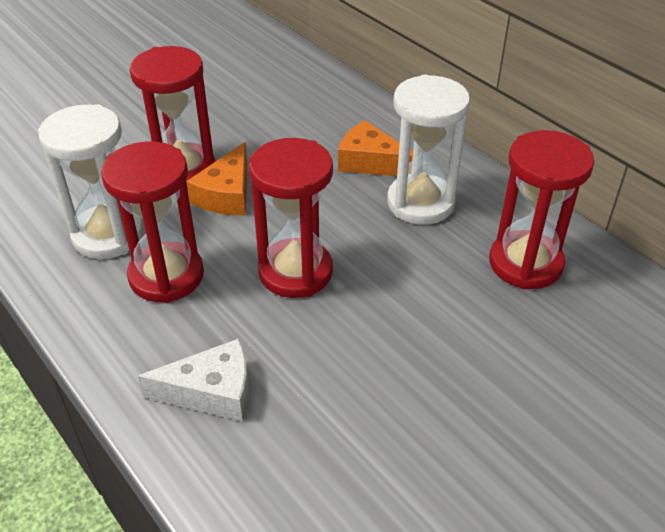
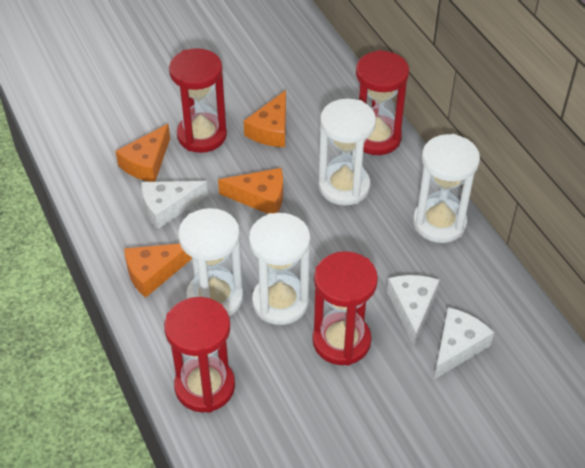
orange cheese: 2 -> 4
white cheese: 1 -> 3
white hourglass: 2 -> 4

